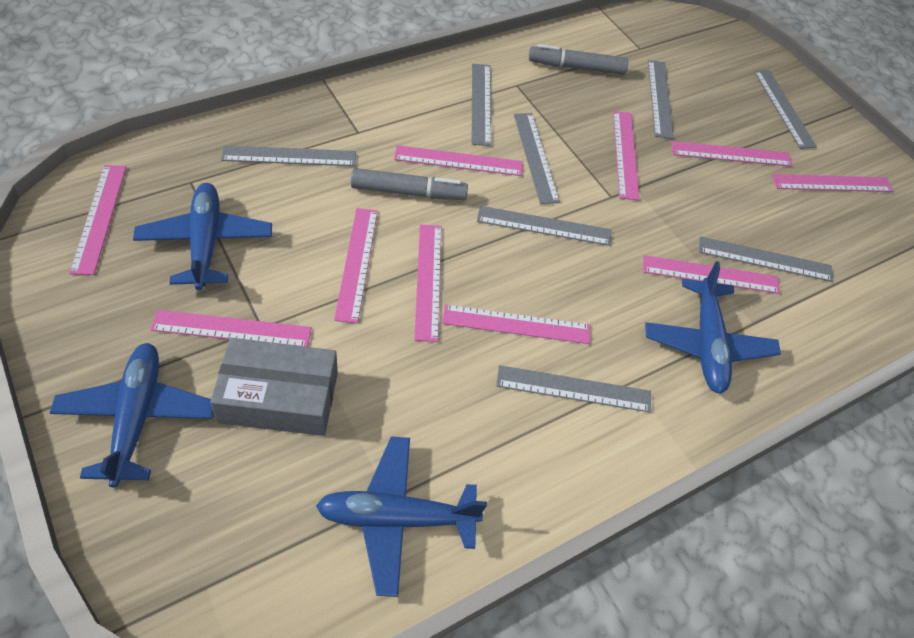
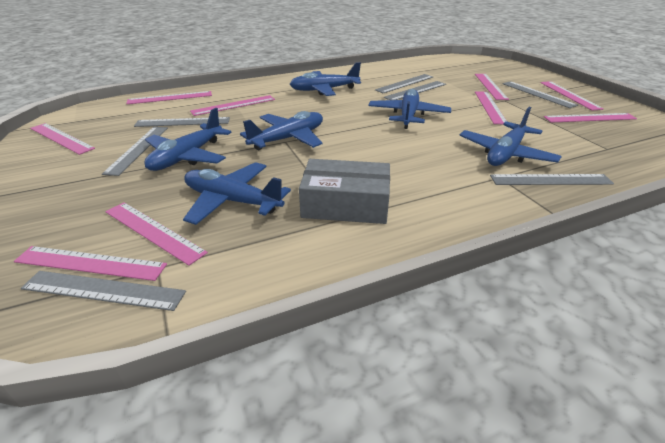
blue plane: 4 -> 6
grey marker: 2 -> 0
grey ruler: 8 -> 7
pink ruler: 10 -> 9

